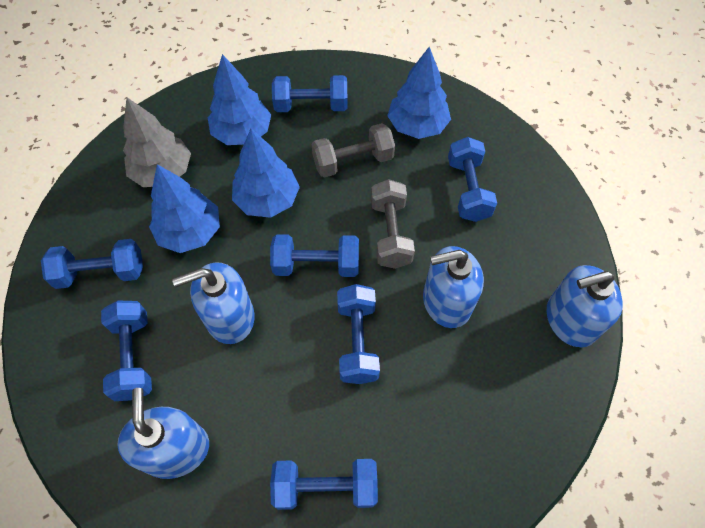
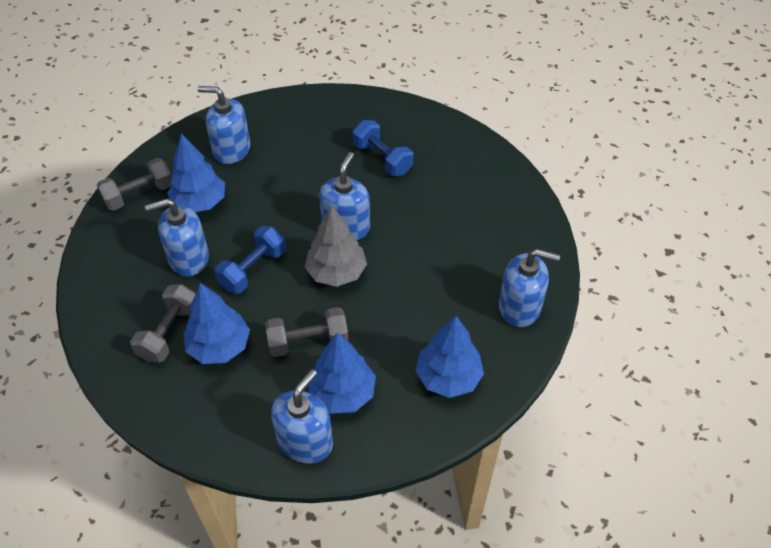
blue dumbbell: 7 -> 2
blue soap dispenser: 4 -> 5
grey dumbbell: 2 -> 3

